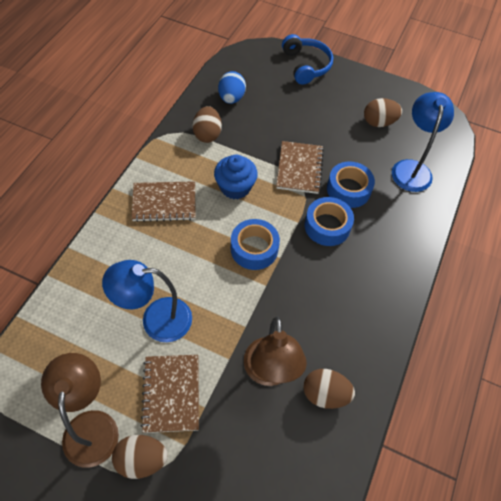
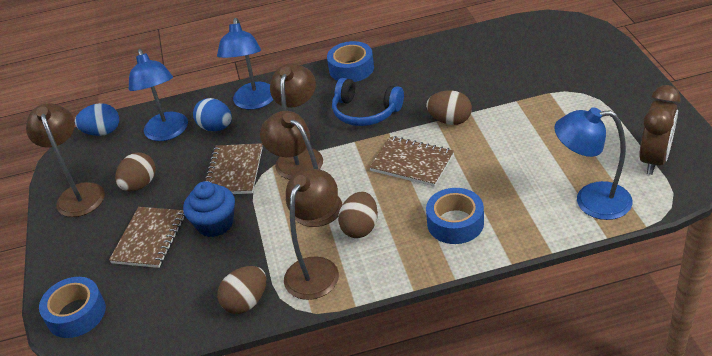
blue egg: 1 -> 2
blue lamp: 2 -> 3
brown clock: 0 -> 1
brown lamp: 2 -> 4

